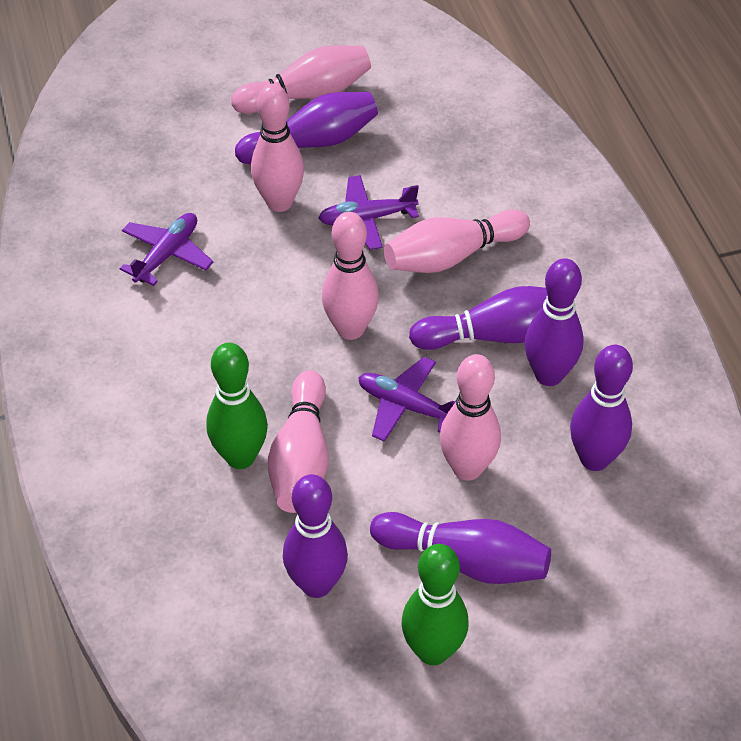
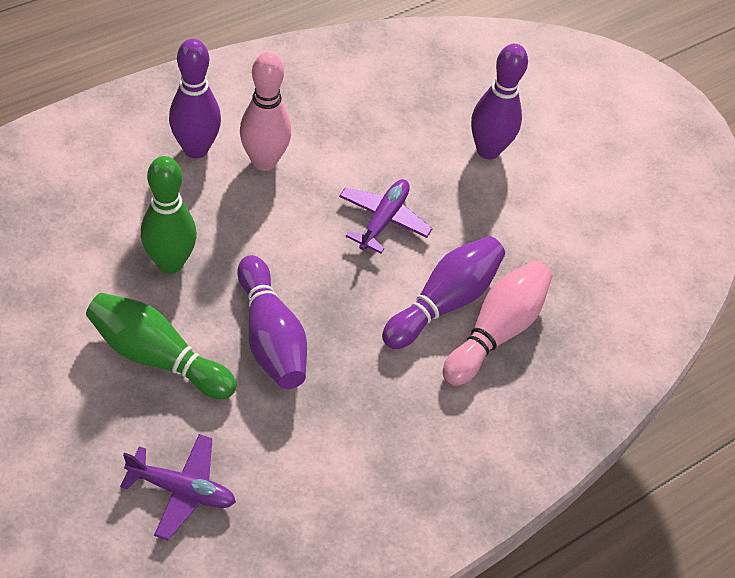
pink bowling pin: 6 -> 2
purple bowling pin: 6 -> 4
purple plane: 3 -> 2

